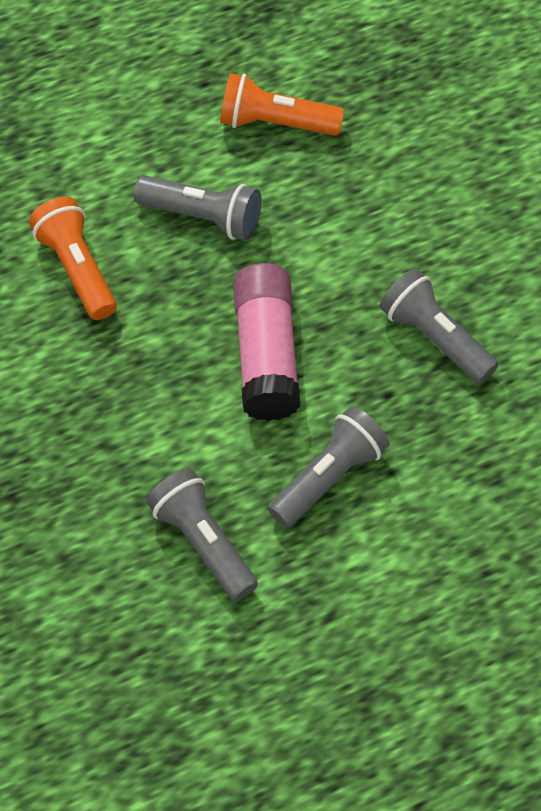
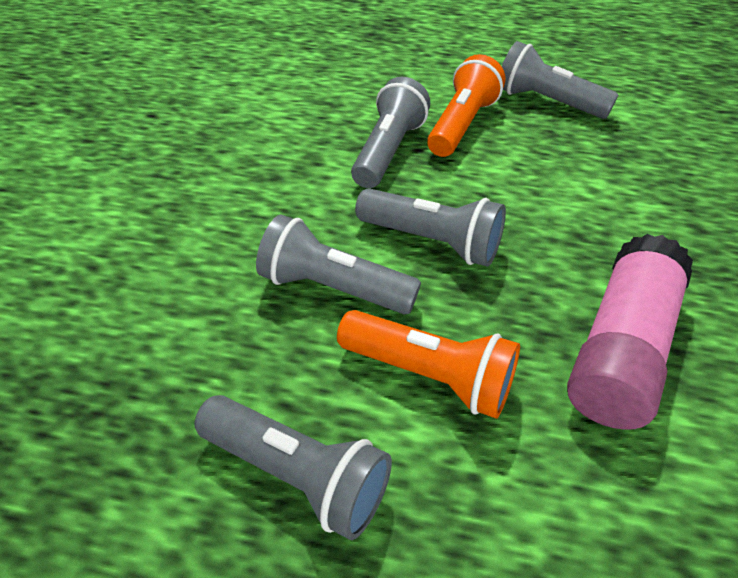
grey flashlight: 4 -> 5

